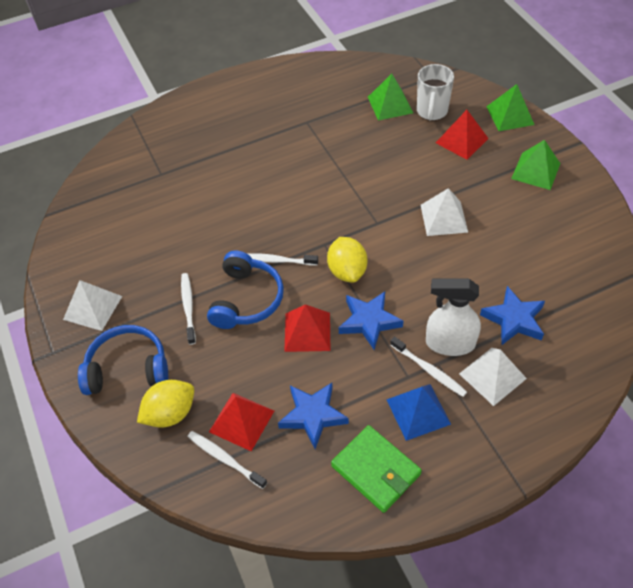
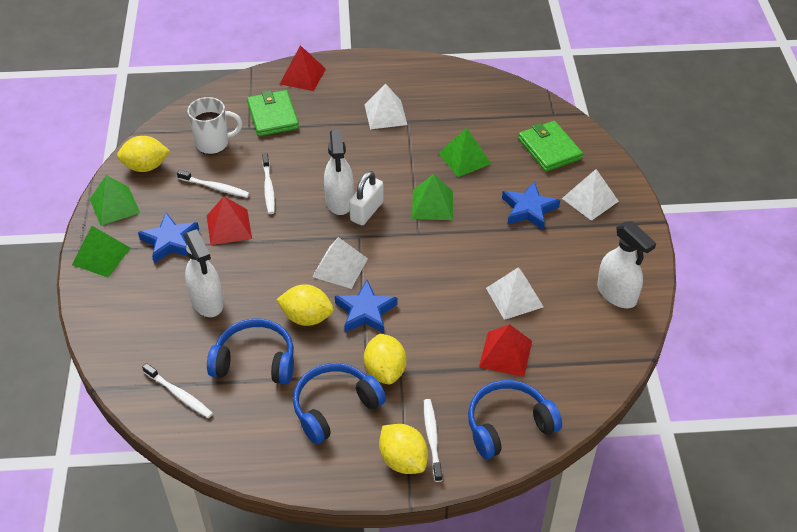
blue headphones: 2 -> 3
blue pyramid: 1 -> 0
green pyramid: 3 -> 4
green wallet: 1 -> 2
white padlock: 0 -> 1
white pyramid: 3 -> 4
white spray bottle: 1 -> 3
yellow lemon: 2 -> 4

